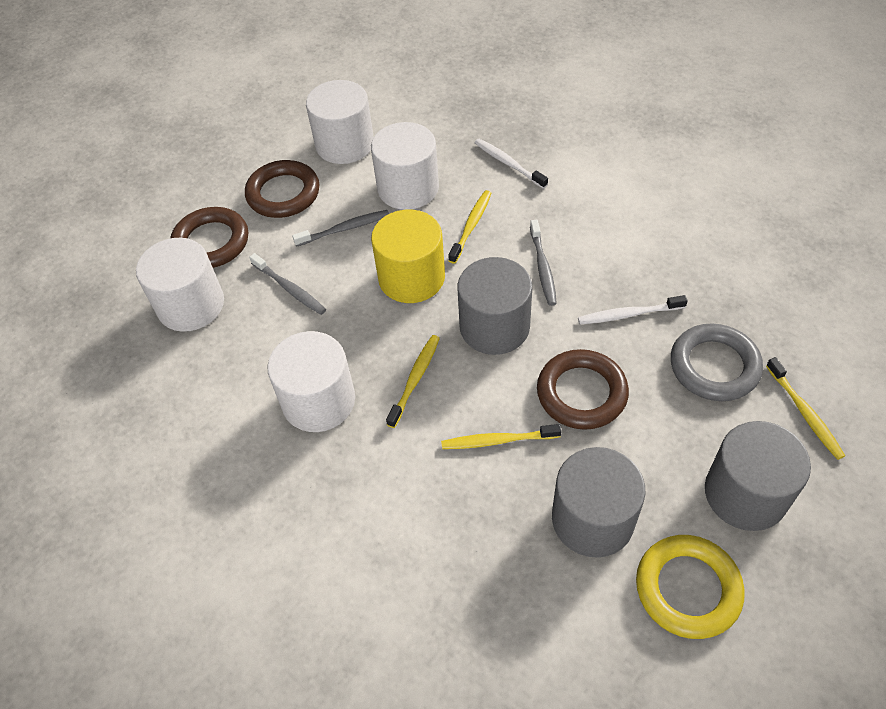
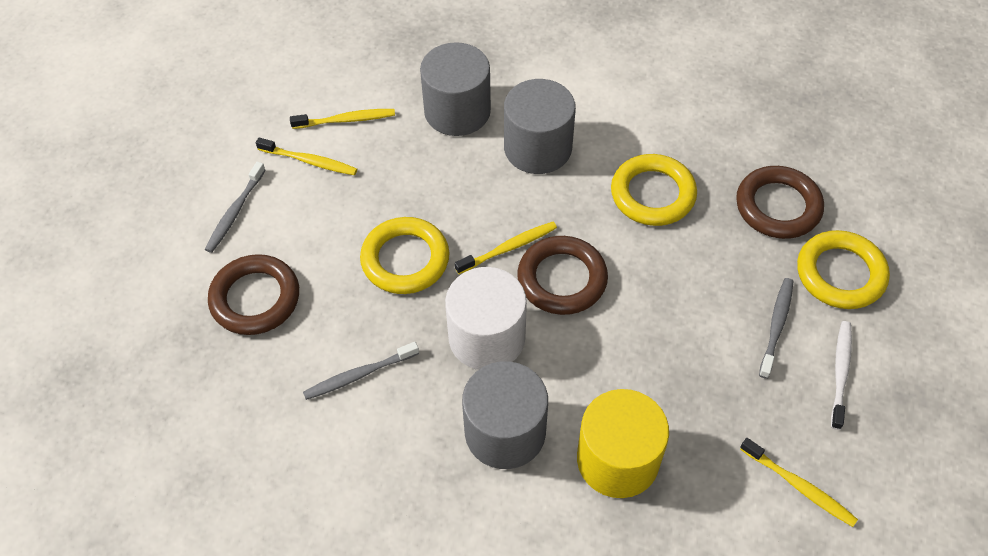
grey ring: 1 -> 0
white cylinder: 4 -> 1
white toothbrush: 2 -> 1
yellow ring: 1 -> 3

